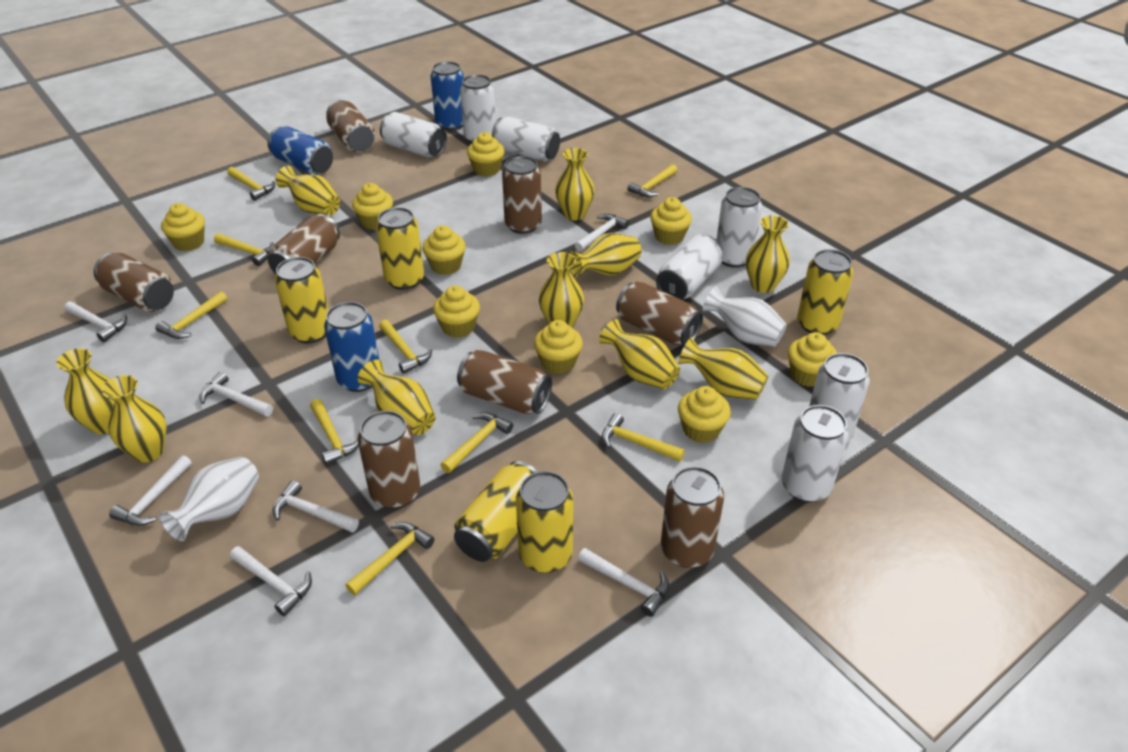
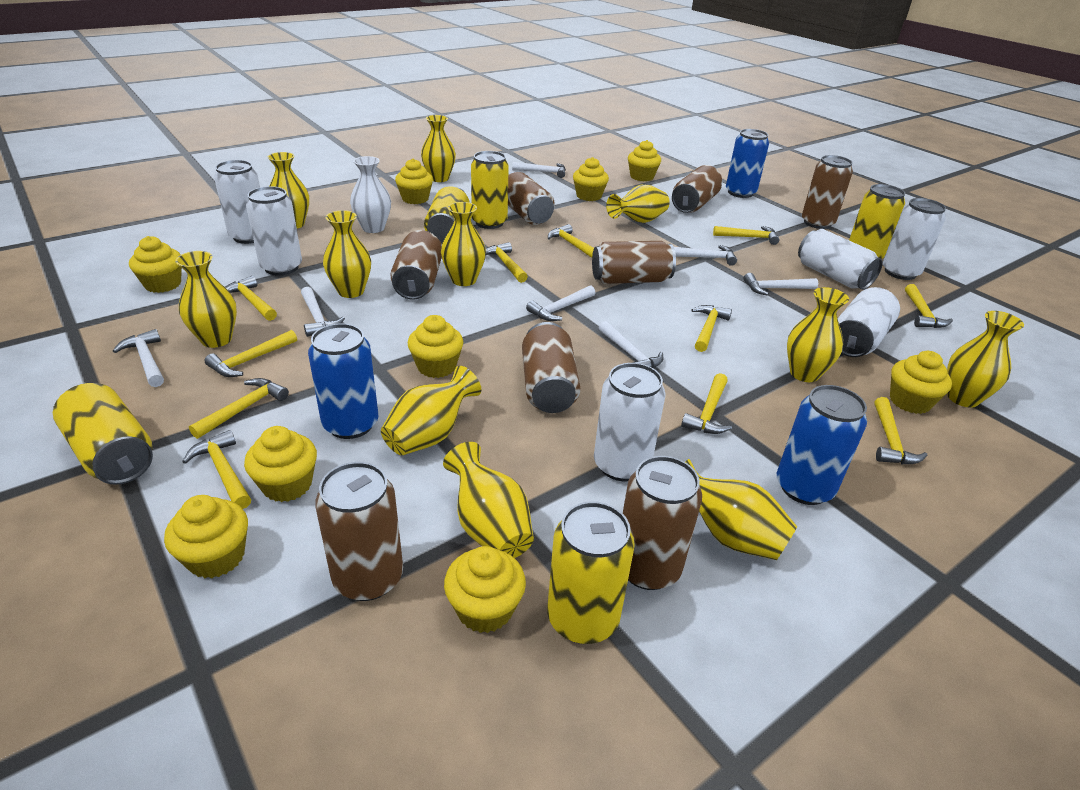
white can: 7 -> 6
white vase: 2 -> 1
yellow hammer: 9 -> 11
yellow vase: 10 -> 11

